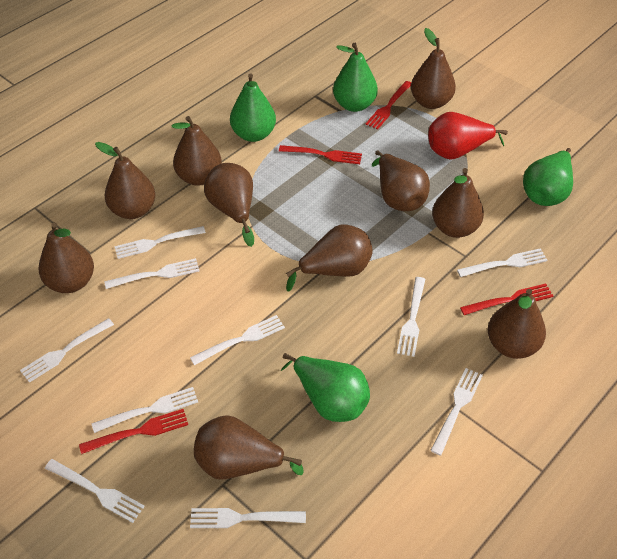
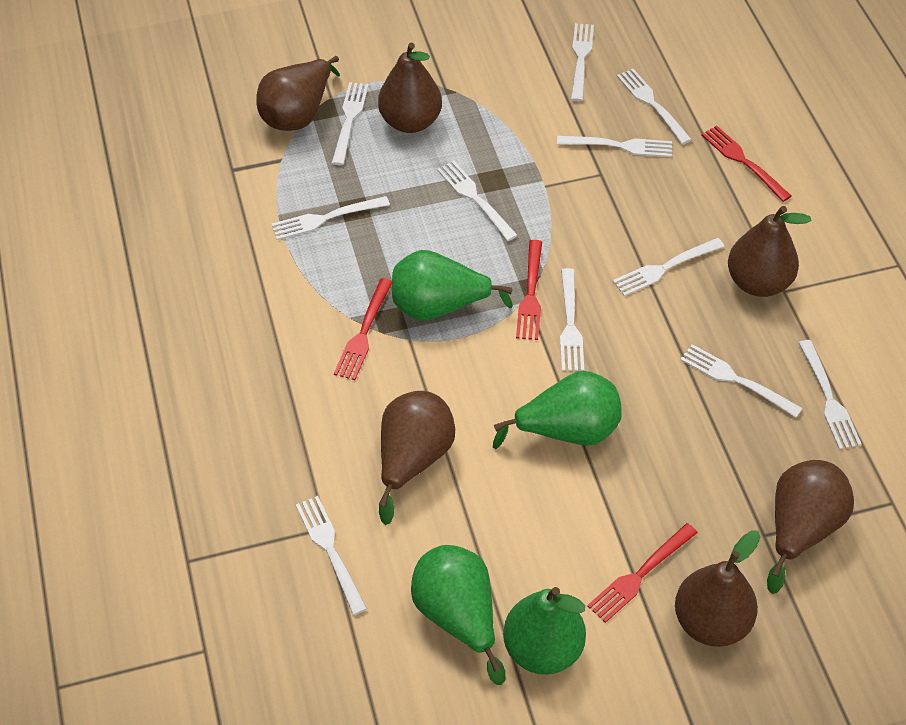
brown pear: 10 -> 6
red pear: 1 -> 0
white fork: 10 -> 11

